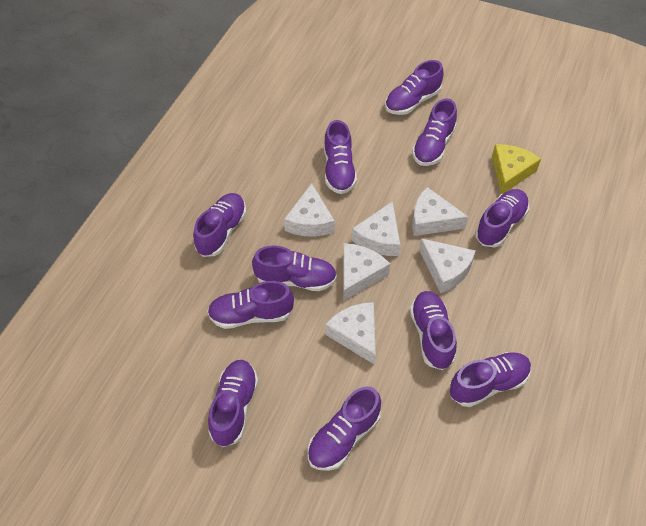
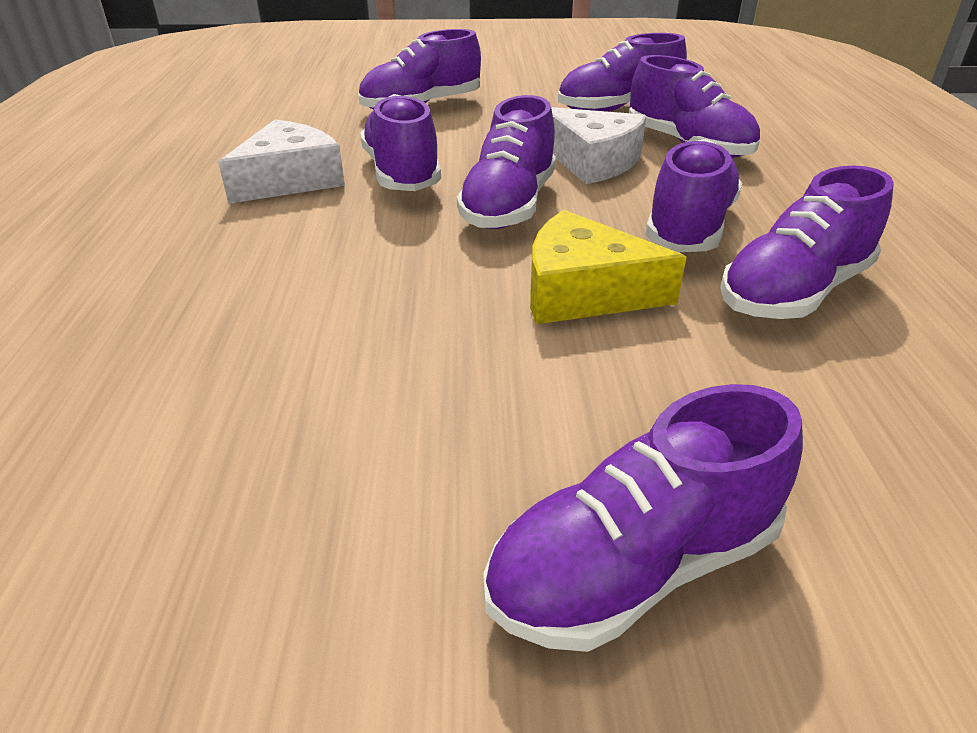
purple shoe: 11 -> 8
white cheese: 6 -> 2

